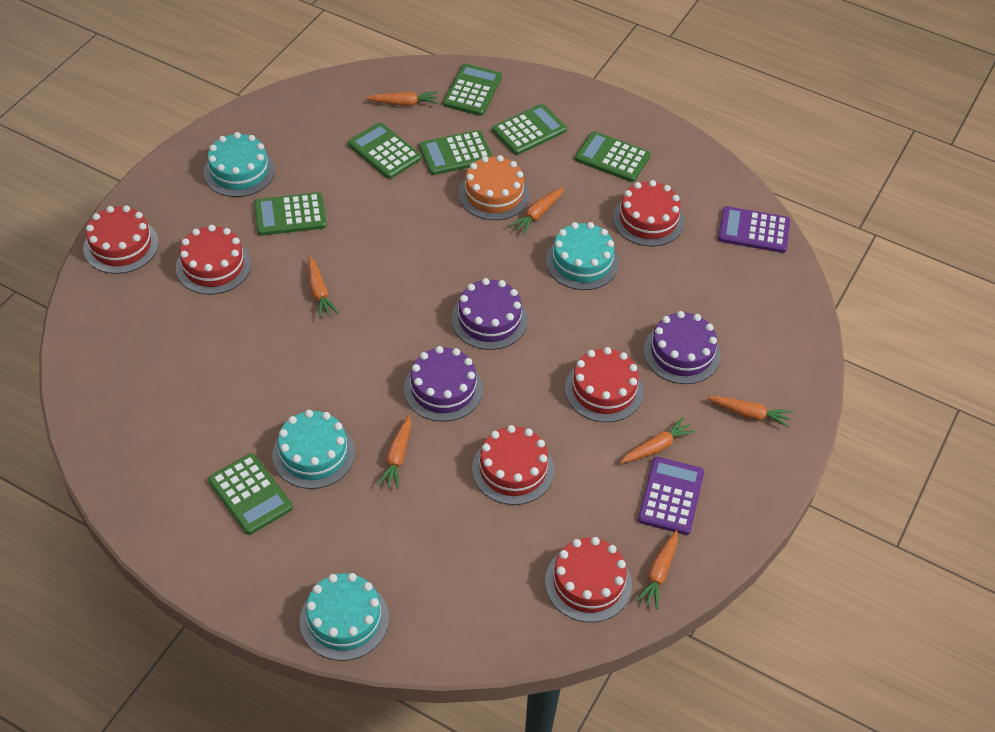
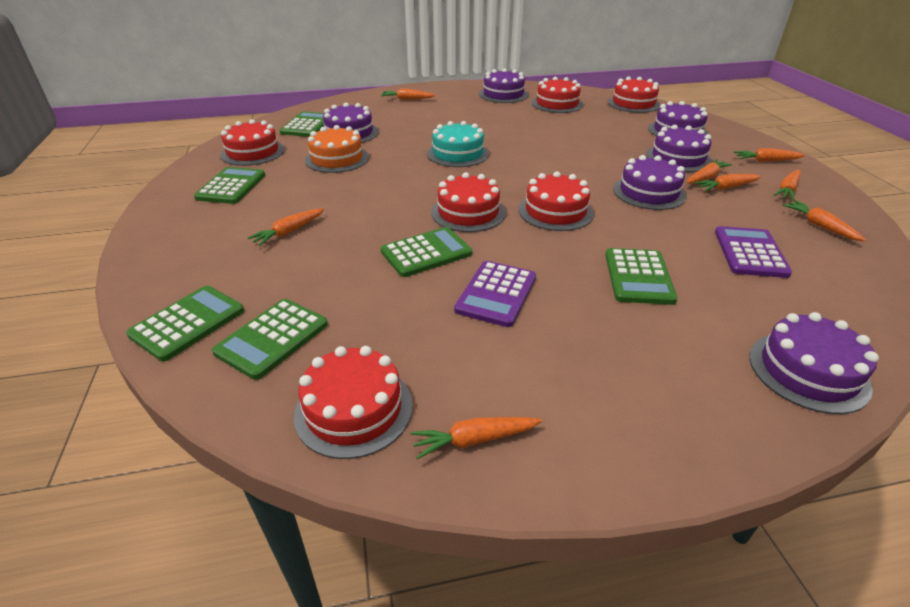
green calculator: 7 -> 6
orange carrot: 7 -> 8
purple cake: 3 -> 6
turquoise cake: 4 -> 1

